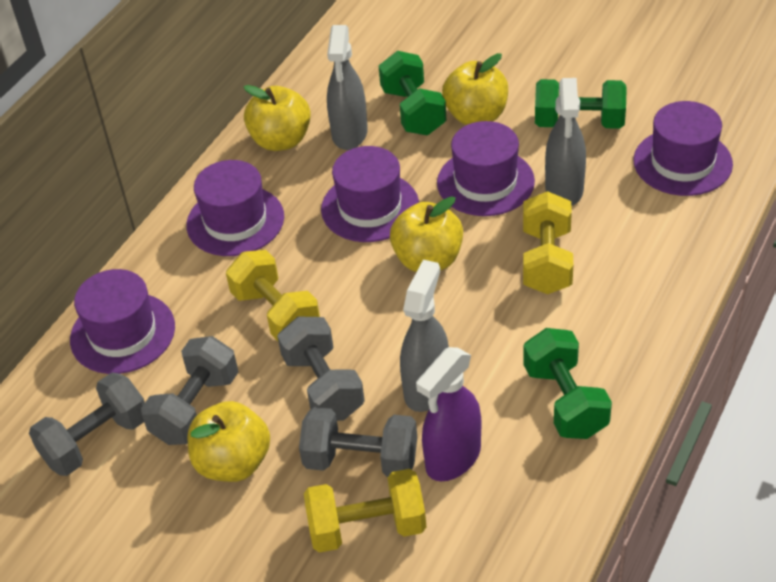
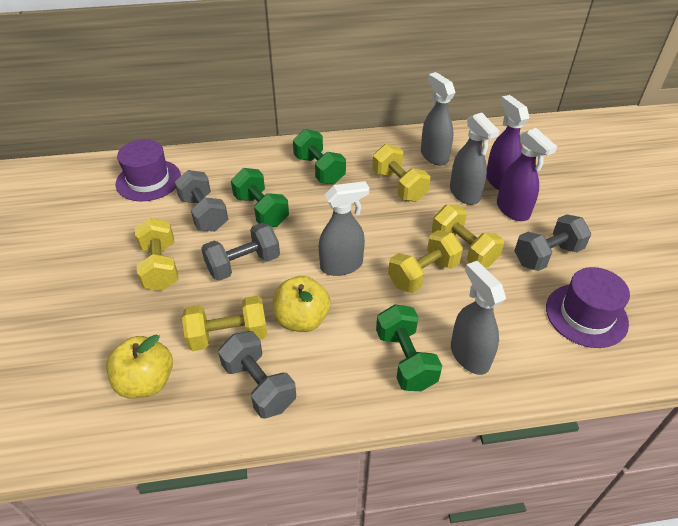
grey spray bottle: 3 -> 4
purple hat: 5 -> 2
purple spray bottle: 1 -> 2
yellow apple: 4 -> 2
yellow dumbbell: 3 -> 5

